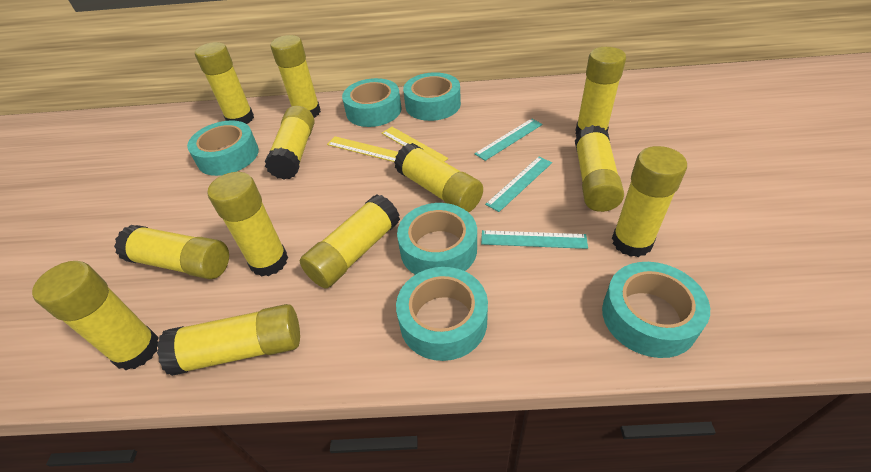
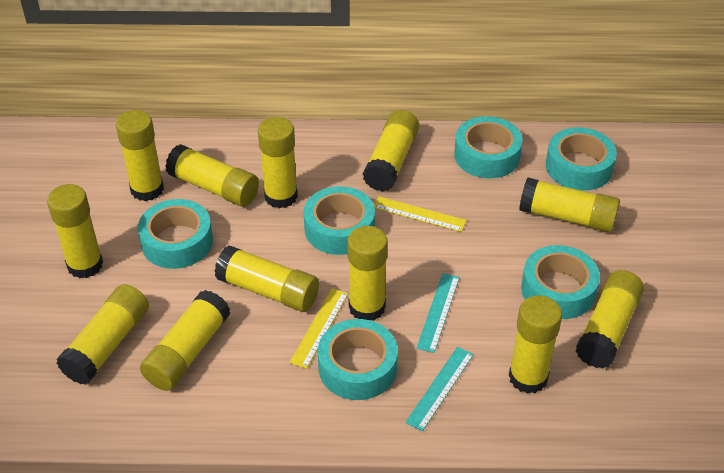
turquoise ruler: 3 -> 2

